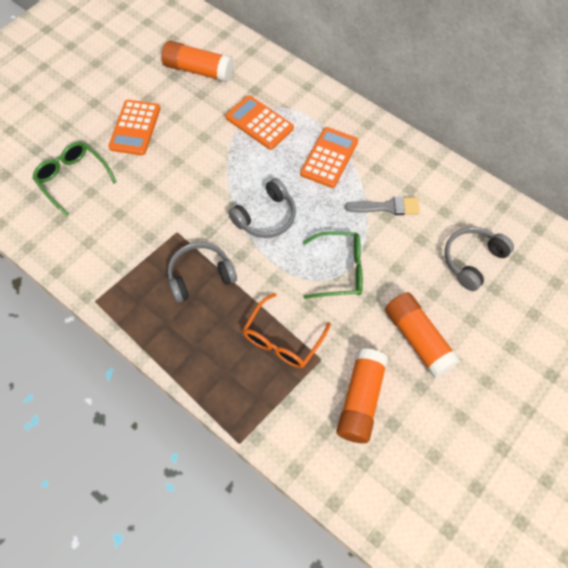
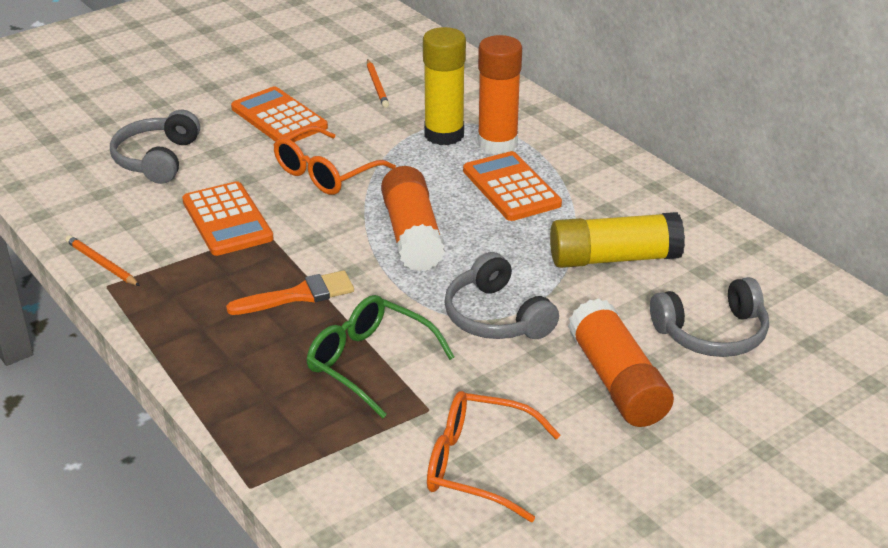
green glasses: 2 -> 1
grey brush: 1 -> 0
orange brush: 0 -> 1
orange glasses: 1 -> 2
orange pencil: 0 -> 2
yellow glue stick: 0 -> 2

